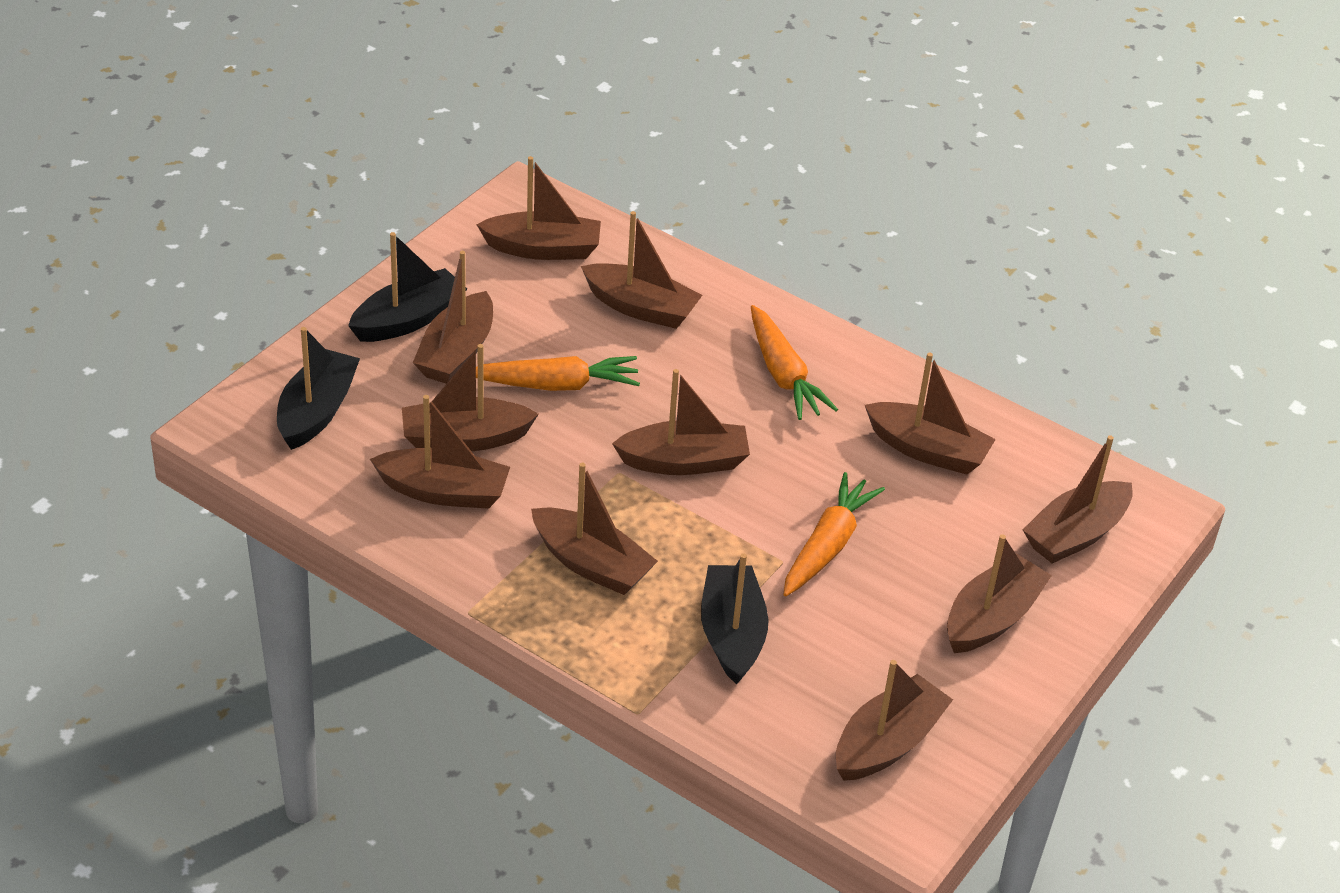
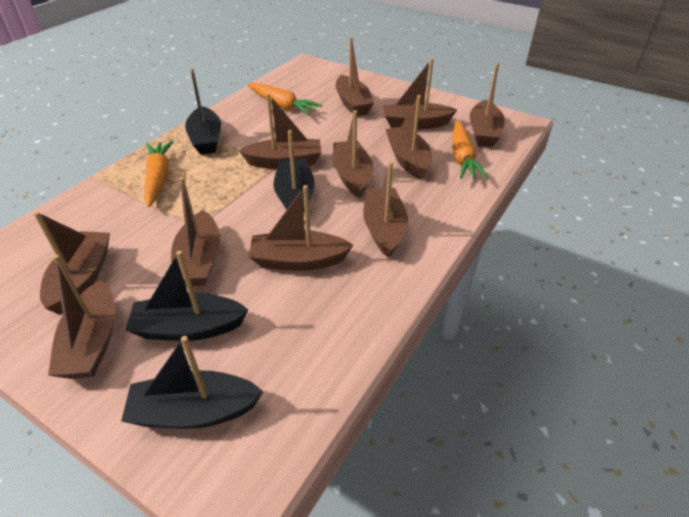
black boat: 3 -> 4

